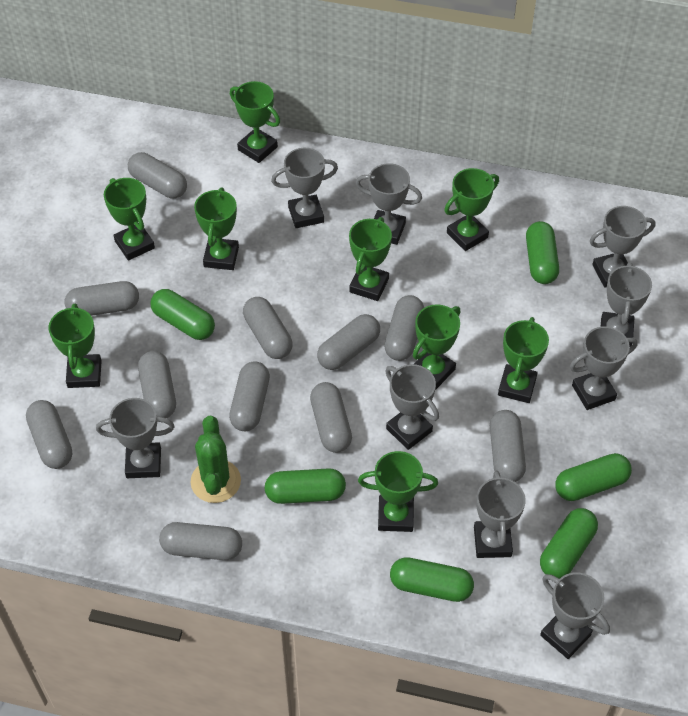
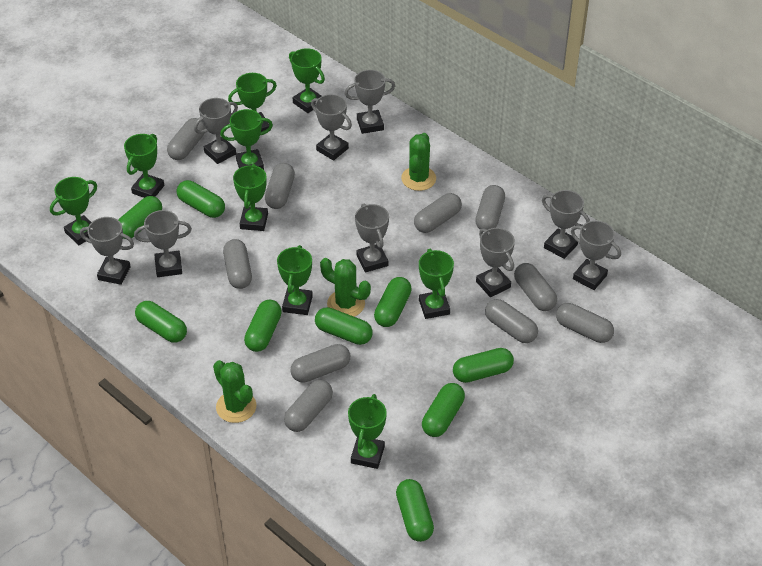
green cactus: 1 -> 3
green capsule: 6 -> 9
grey capsule: 11 -> 10

